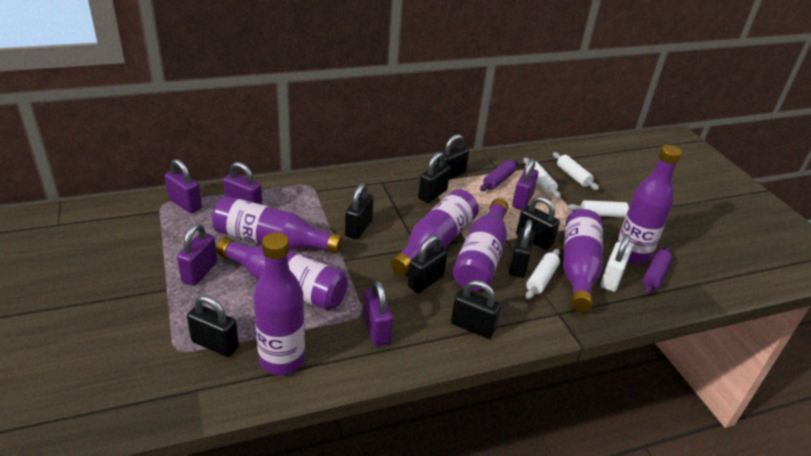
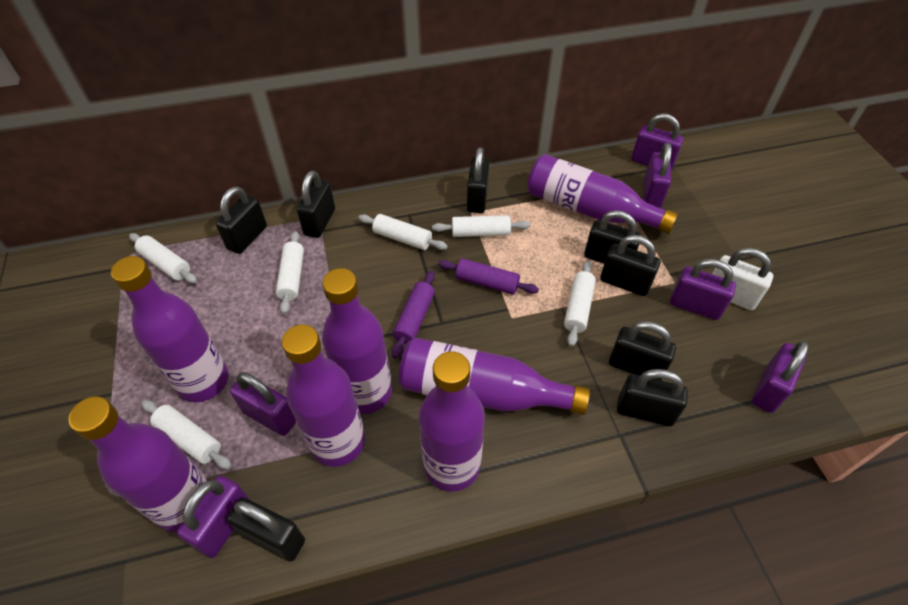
purple padlock: 5 -> 6
white rolling pin: 4 -> 6

